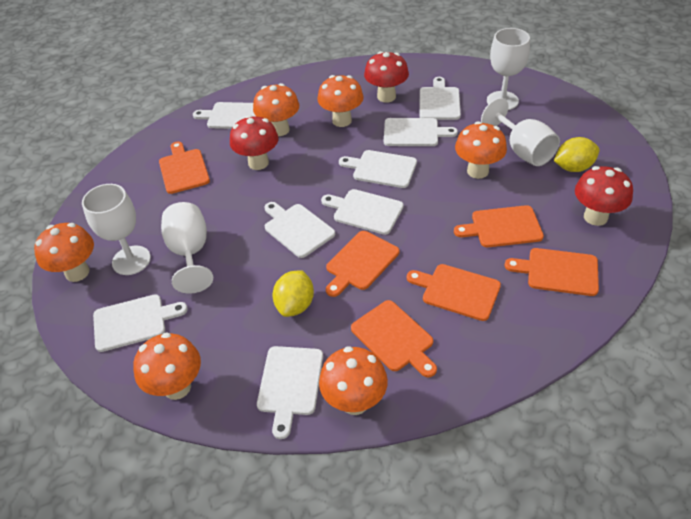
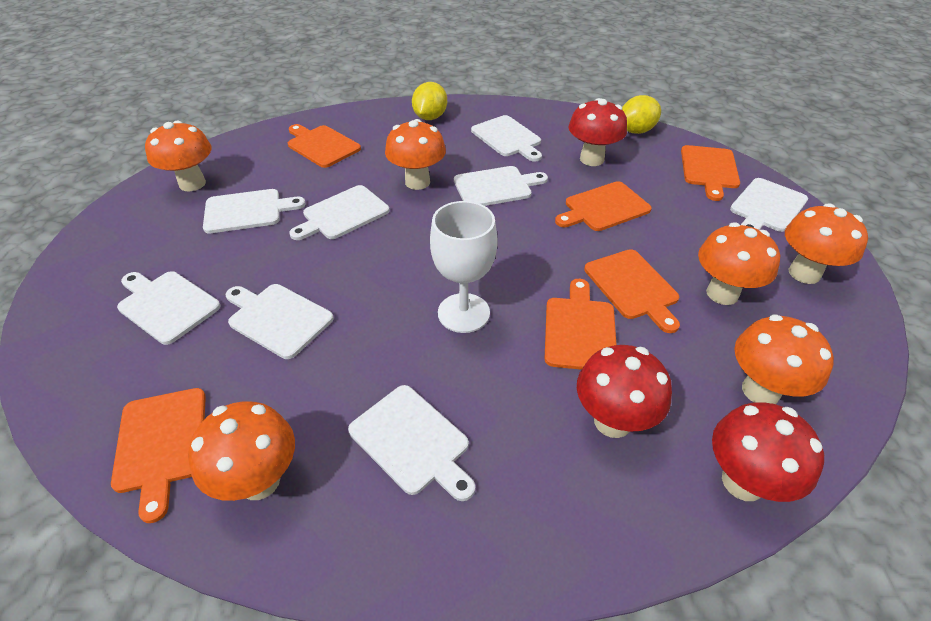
white goblet: 4 -> 1

